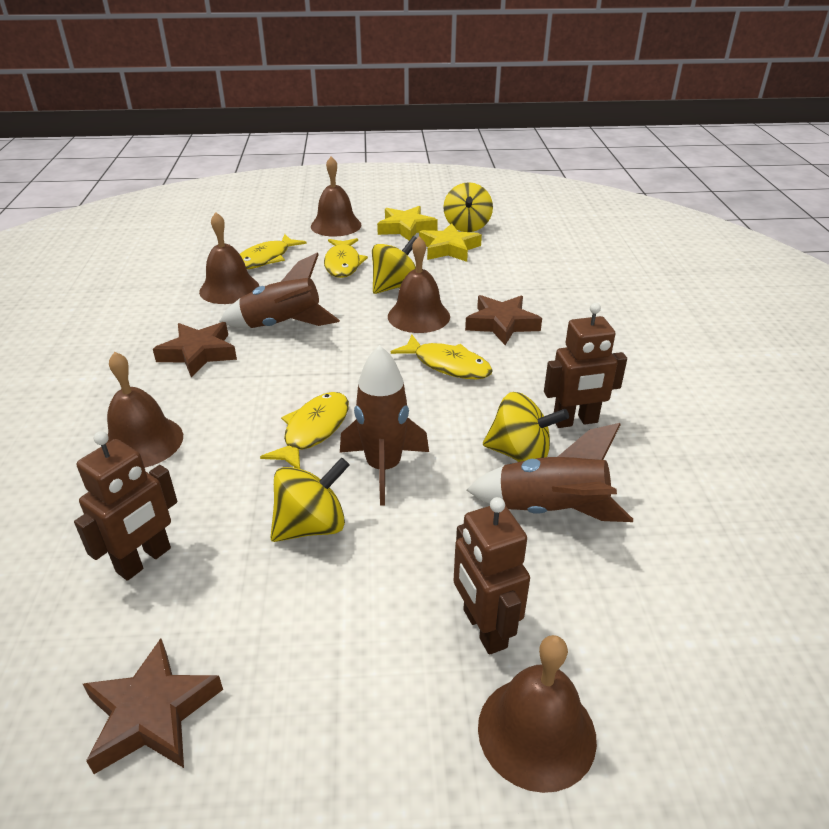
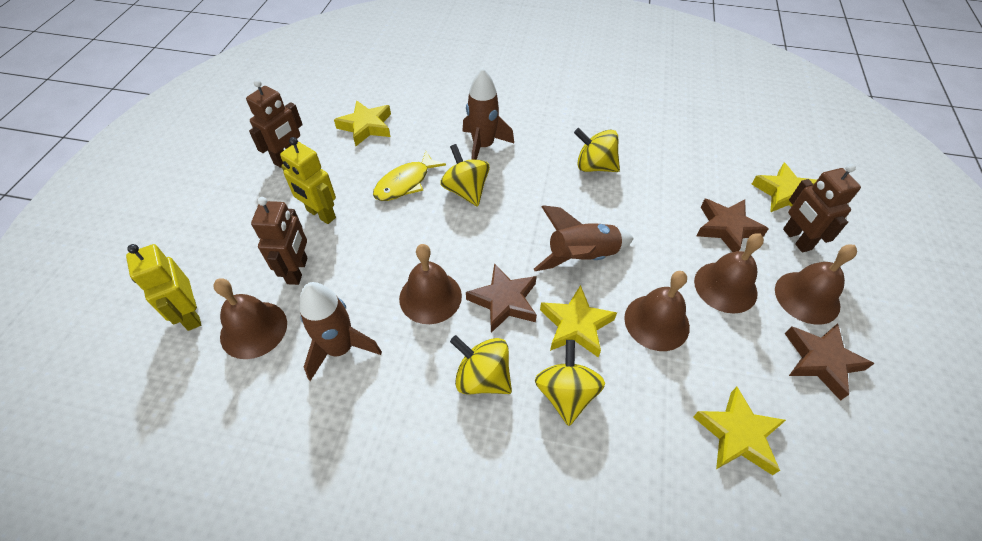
yellow fish: 4 -> 1
yellow robot: 0 -> 2
yellow star: 2 -> 4

